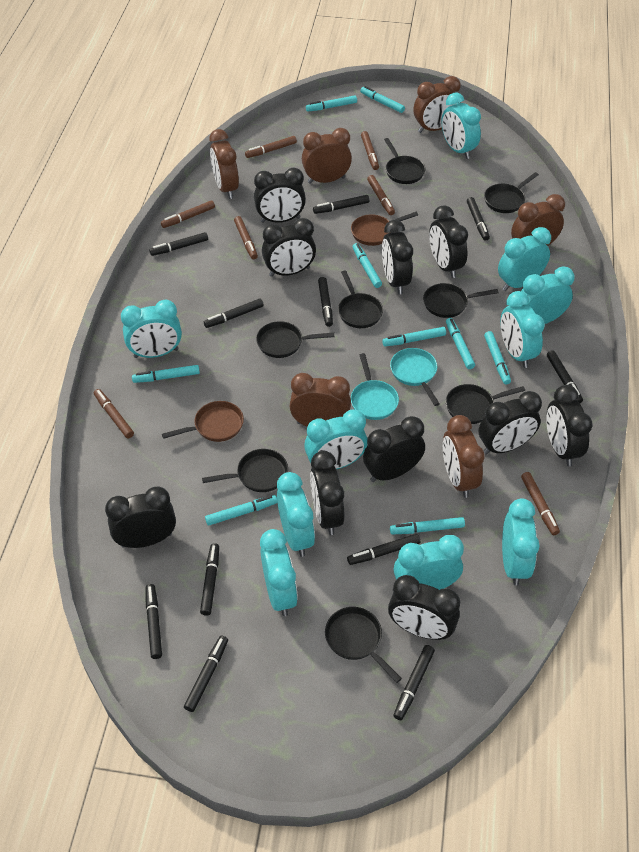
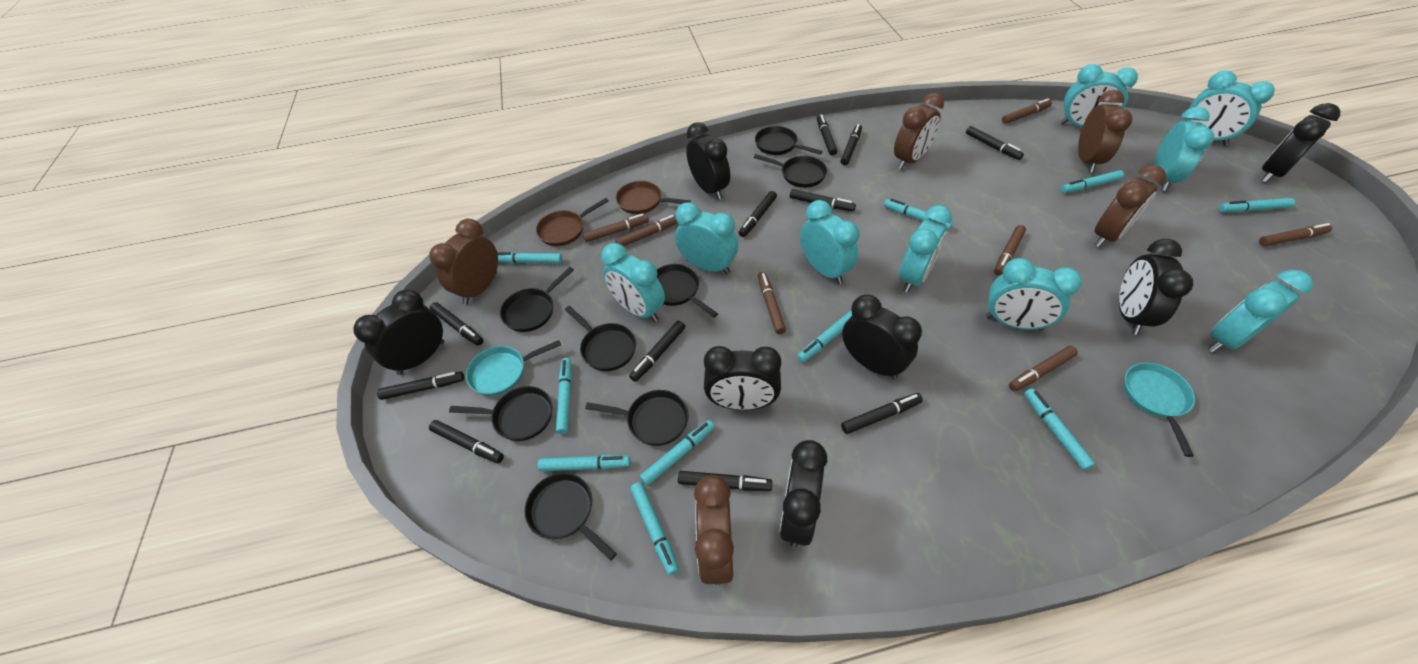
black clock: 10 -> 7
brown clock: 6 -> 5
turquoise clock: 10 -> 9
turquoise marker: 9 -> 10

